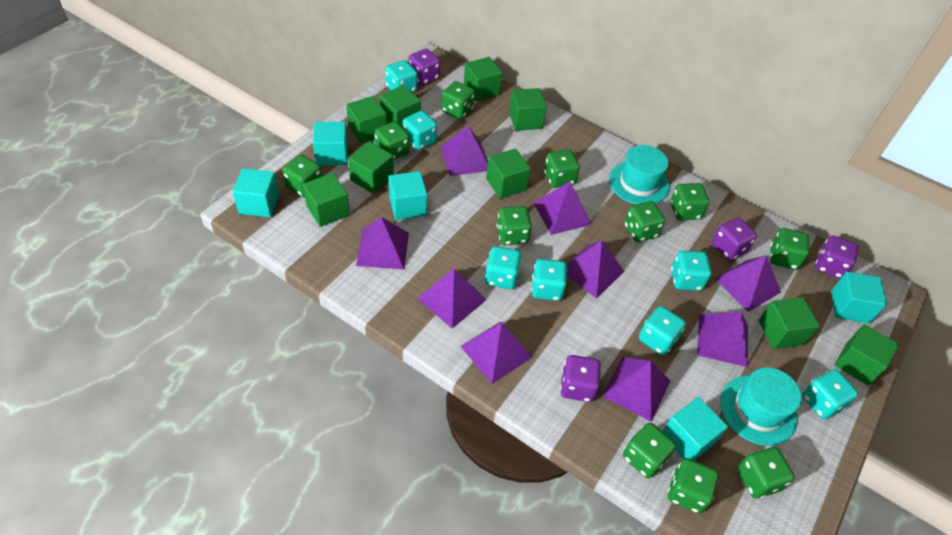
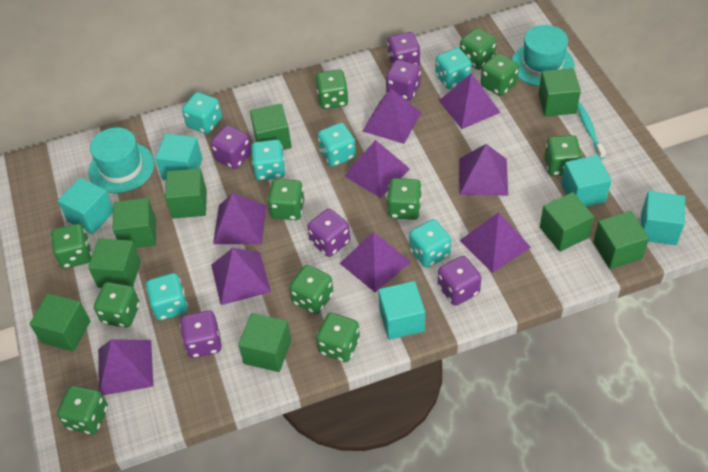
purple dice: 4 -> 6
turquoise dice: 7 -> 6
turquoise toothbrush: 0 -> 1

